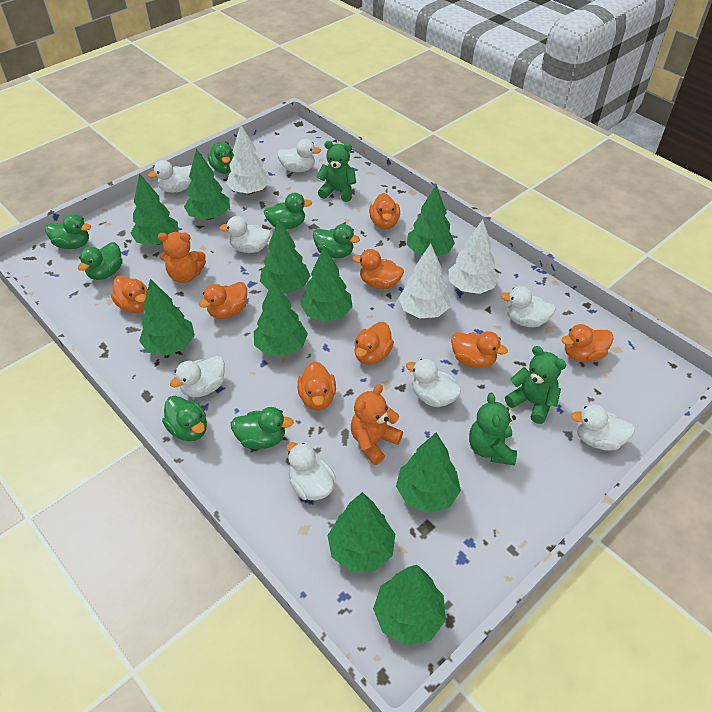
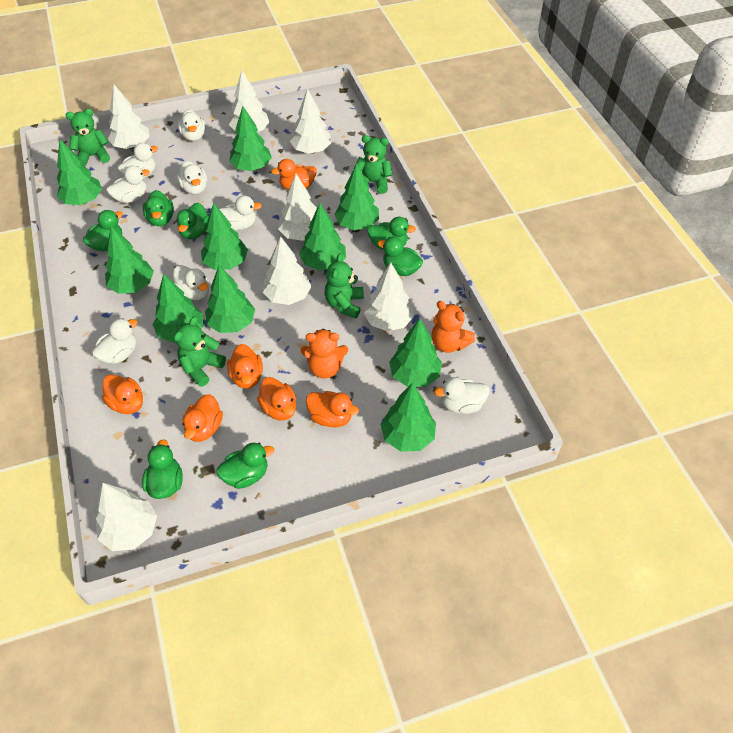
green teddy bear: 3 -> 4
orange duck: 8 -> 6
white tree: 3 -> 7

